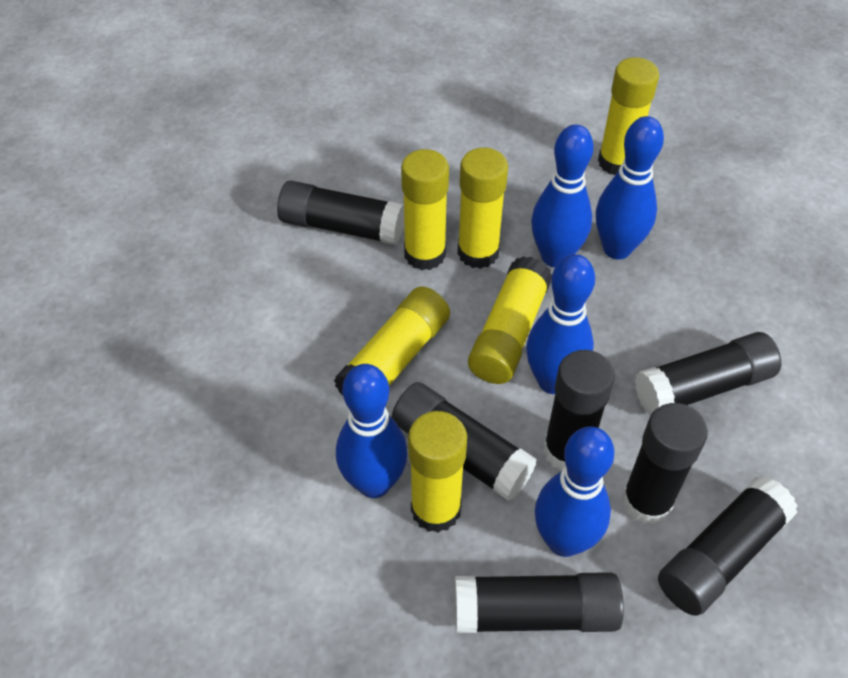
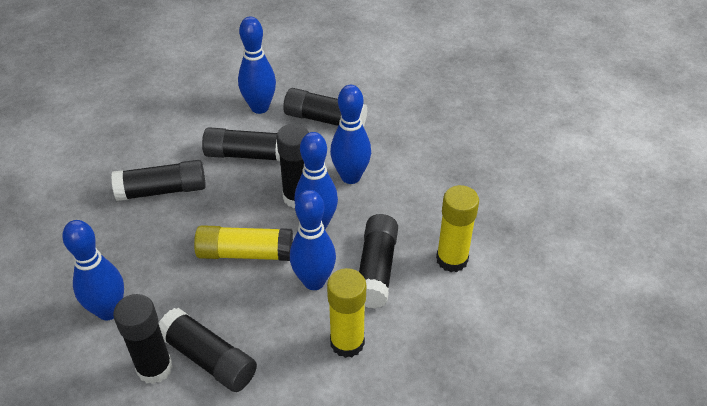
yellow glue stick: 6 -> 3

